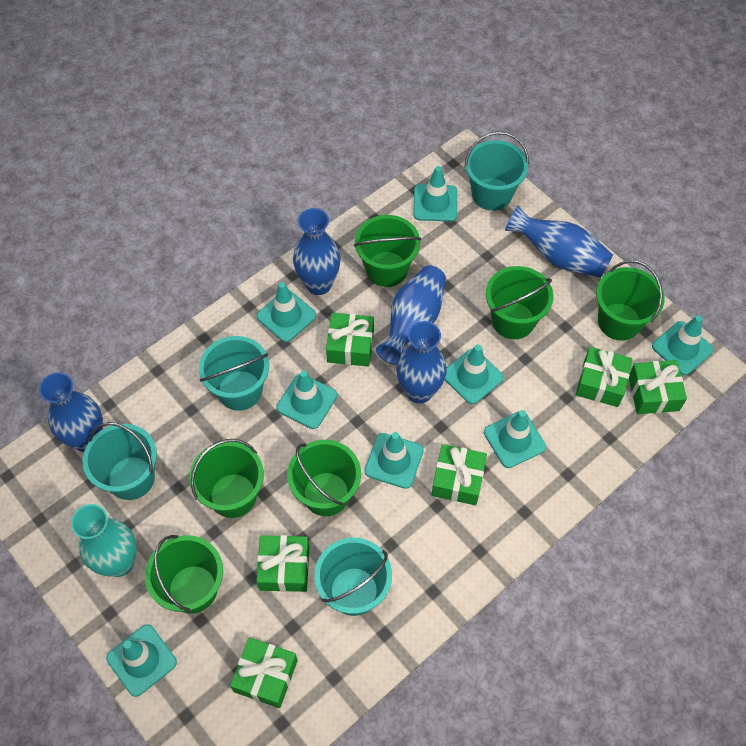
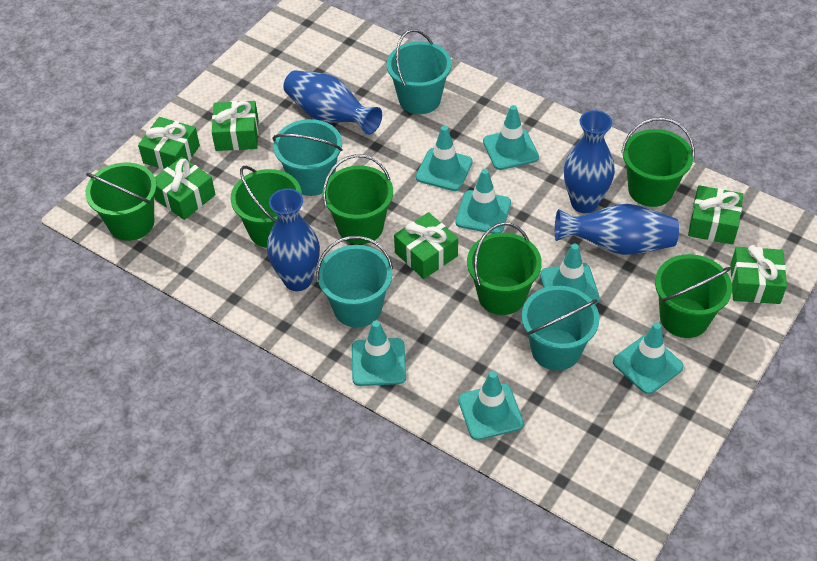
blue vase: 5 -> 4
turquoise traffic cone: 8 -> 7
turquoise vase: 1 -> 0

